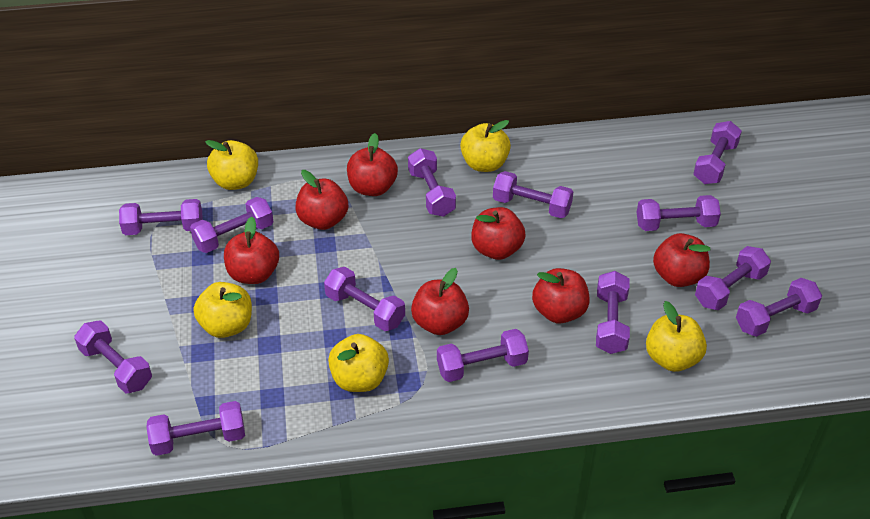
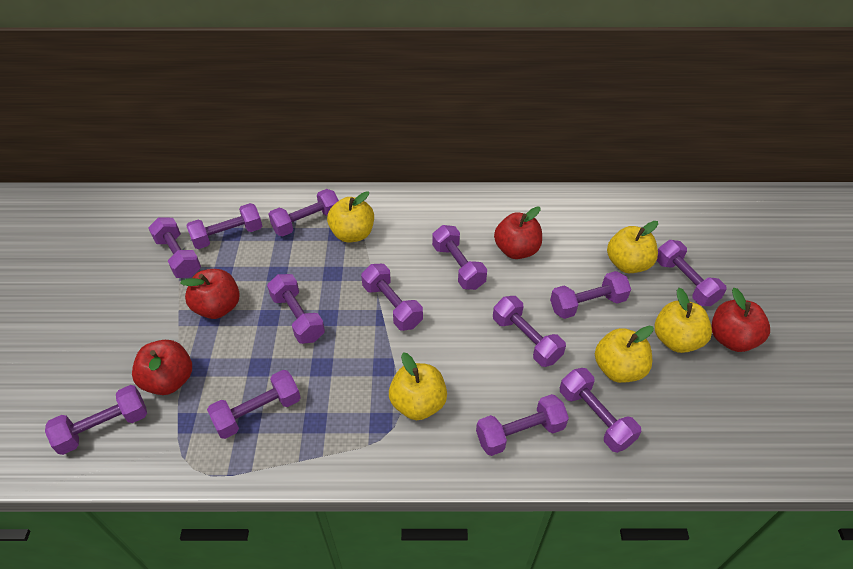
red apple: 7 -> 4

